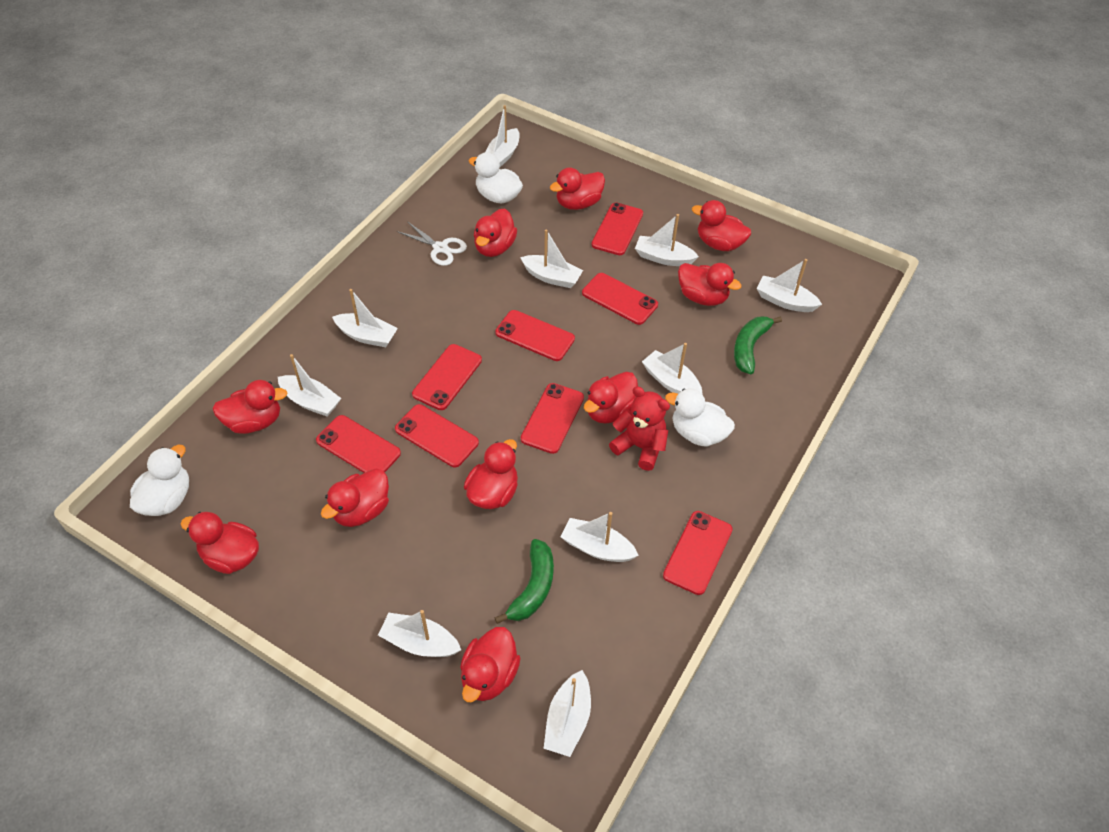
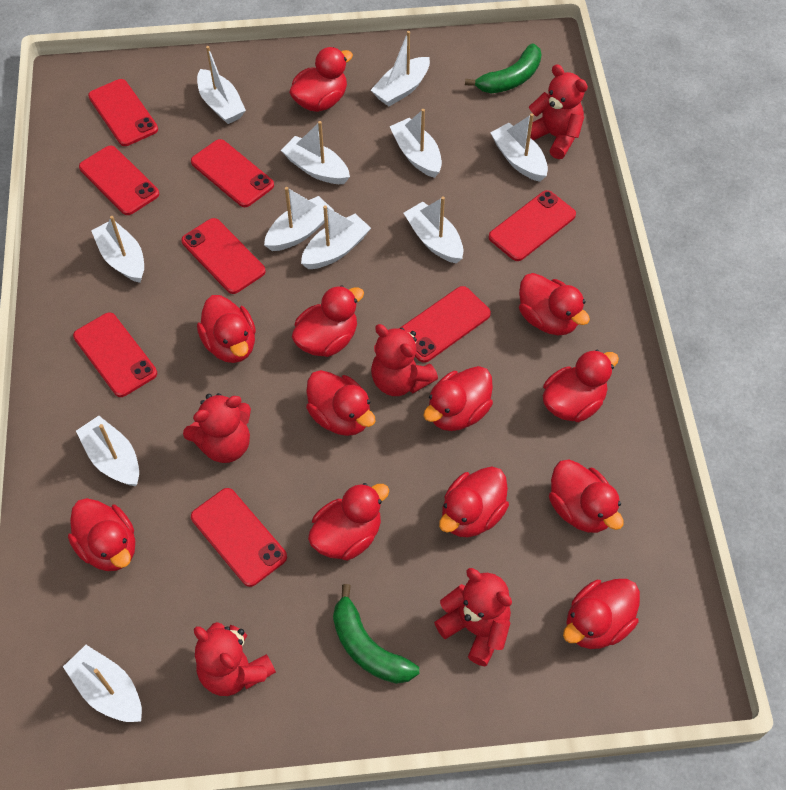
red duck: 10 -> 12
red teddy bear: 1 -> 5
white boat: 10 -> 11
white duck: 3 -> 0
white scissors: 1 -> 0

